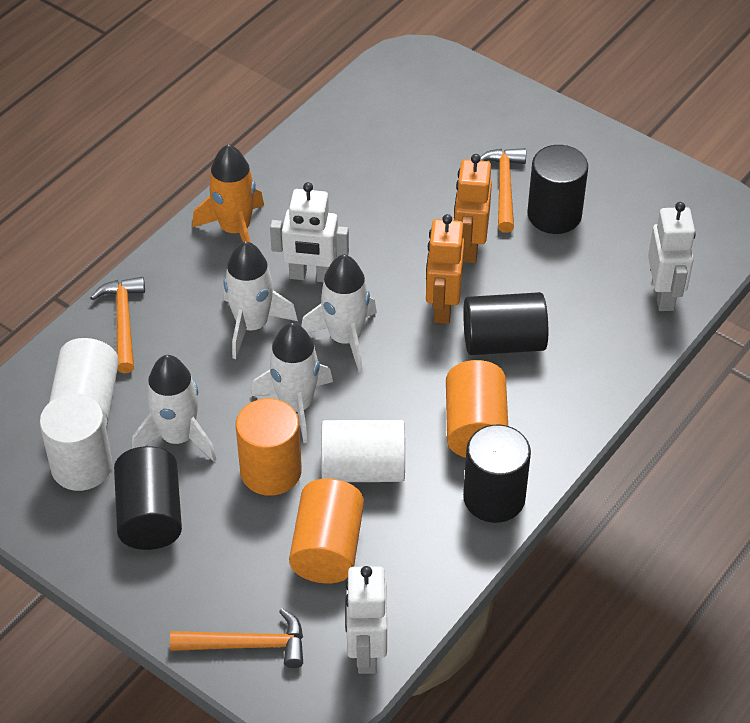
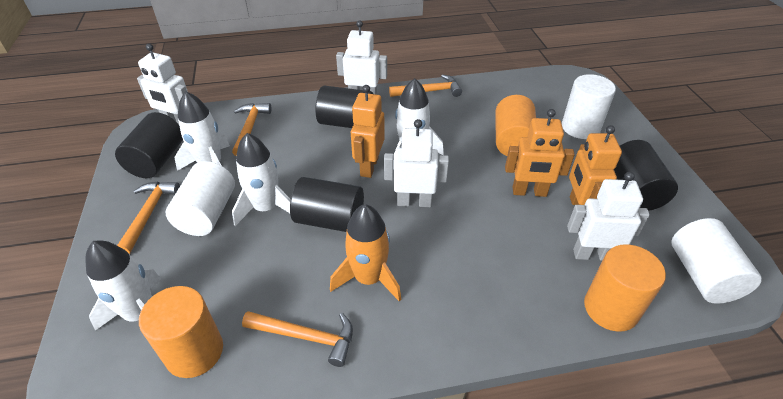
orange hammer: 3 -> 4
orange robot: 2 -> 3
white robot: 3 -> 4

